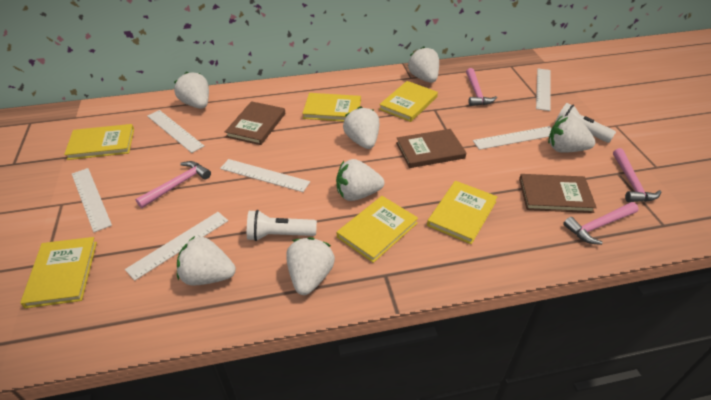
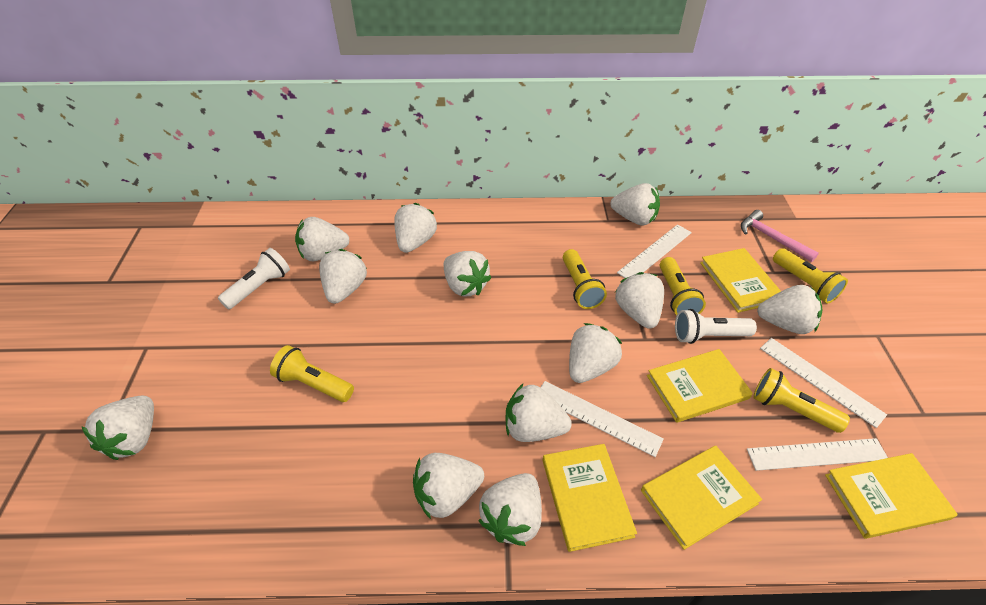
brown book: 3 -> 0
pink hammer: 4 -> 1
white ruler: 6 -> 4
white strawberry: 7 -> 12
yellow book: 6 -> 5
yellow flashlight: 0 -> 5

